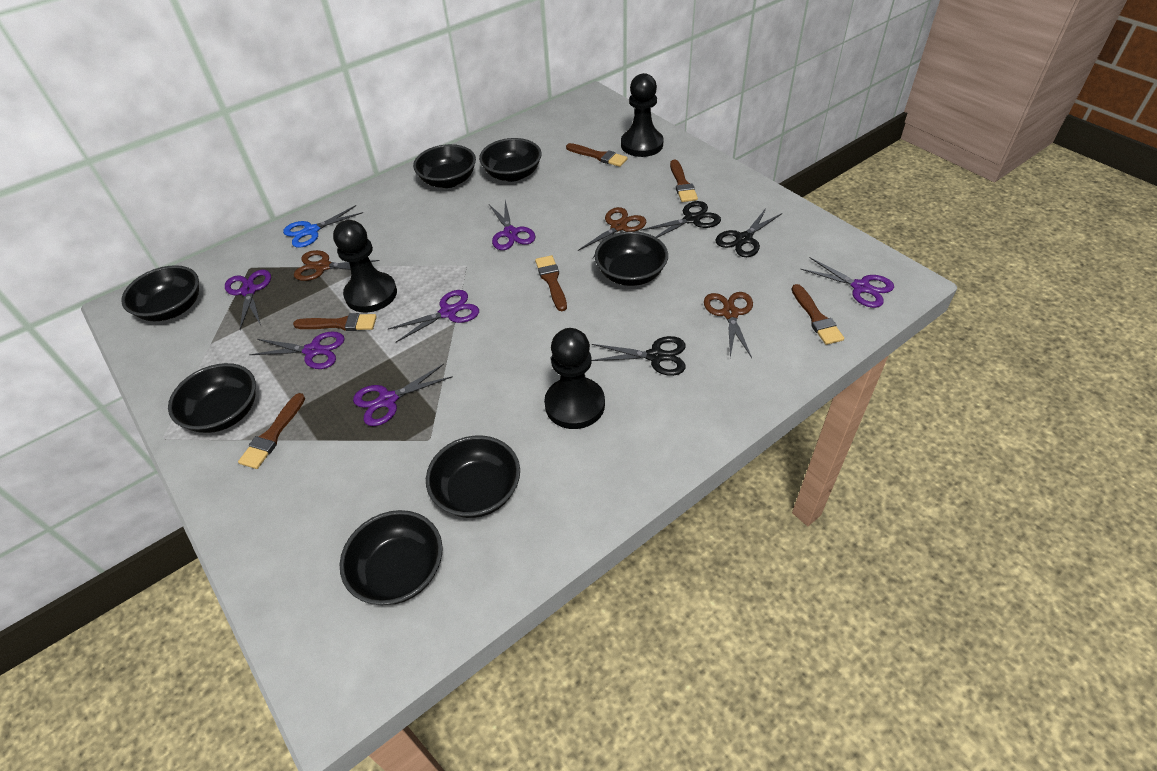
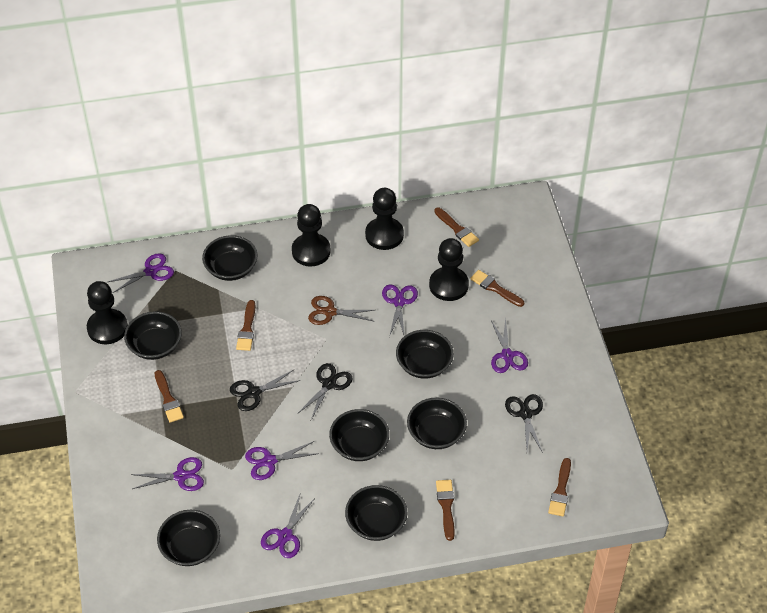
black pawn: 3 -> 4
blue scissors: 1 -> 0
brown scissors: 3 -> 1

